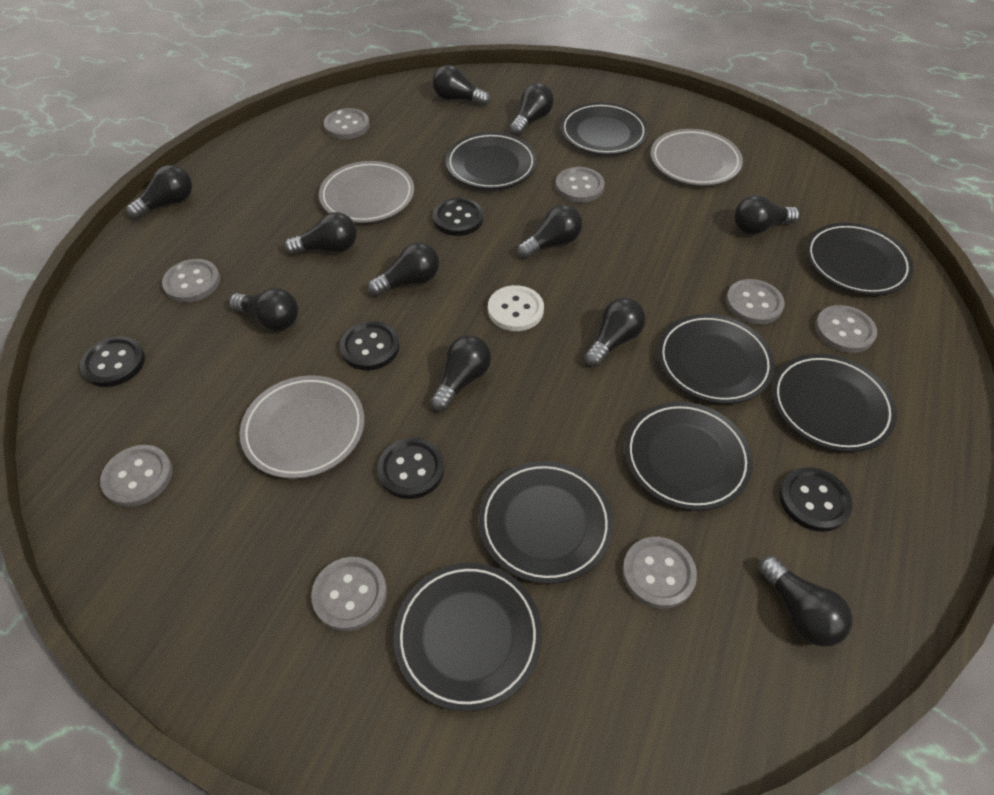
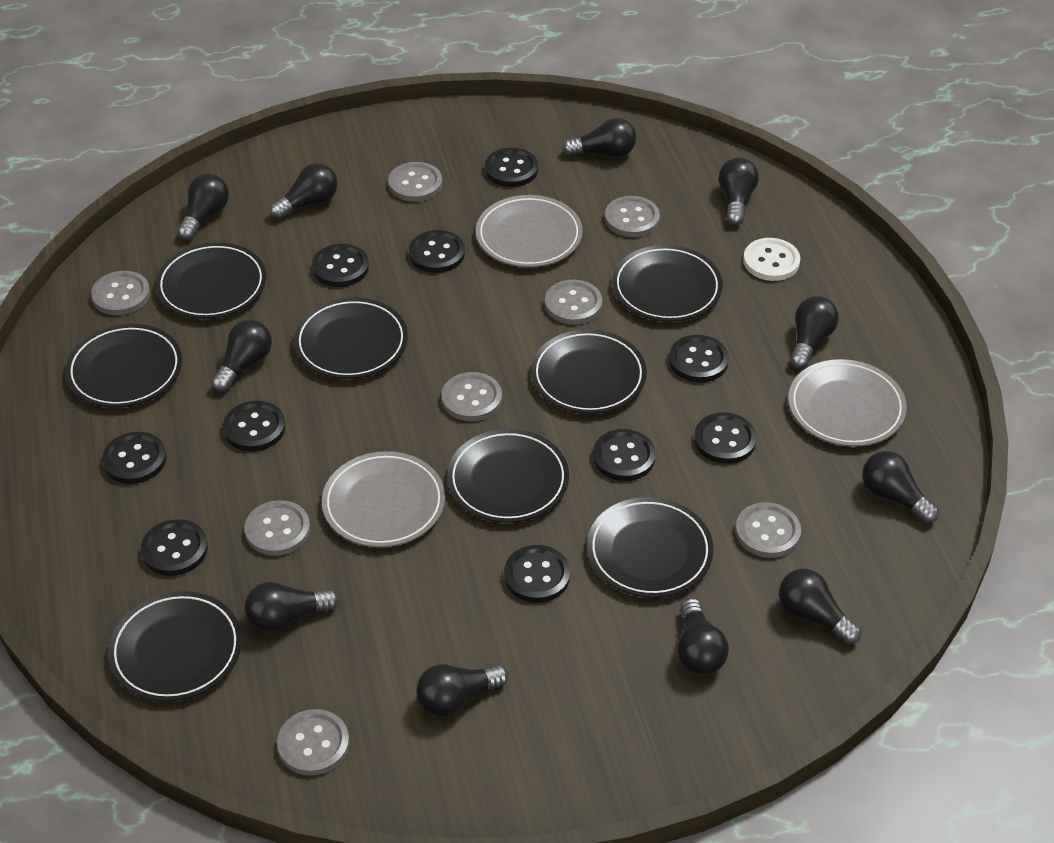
black button: 5 -> 10

